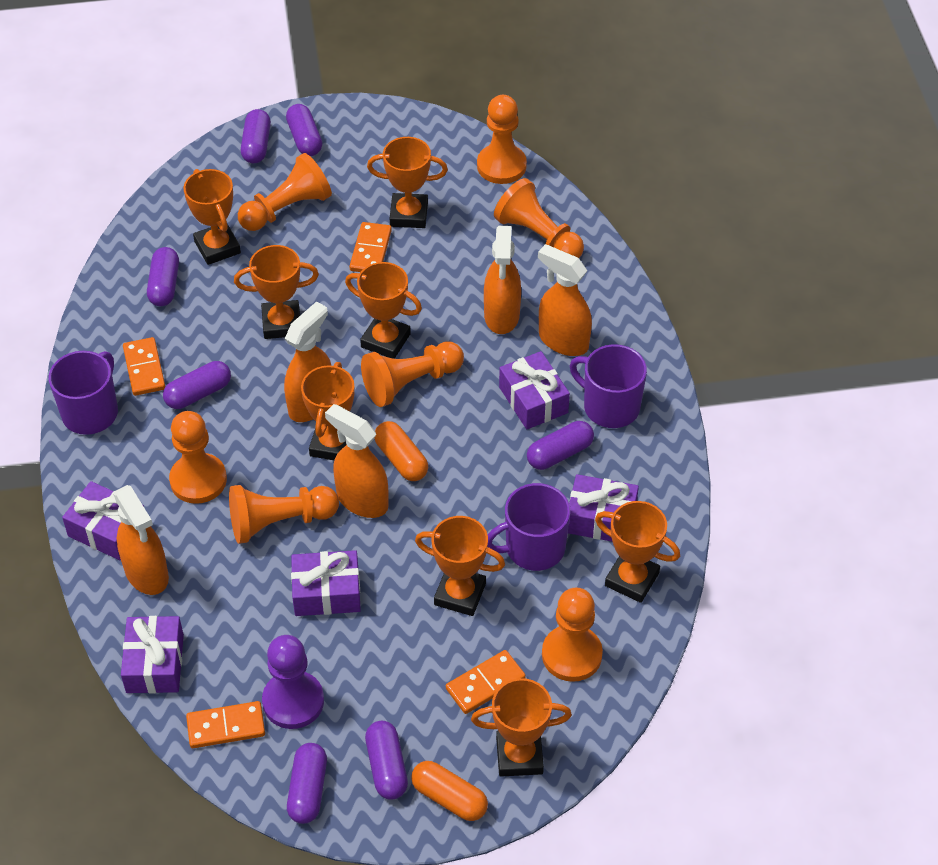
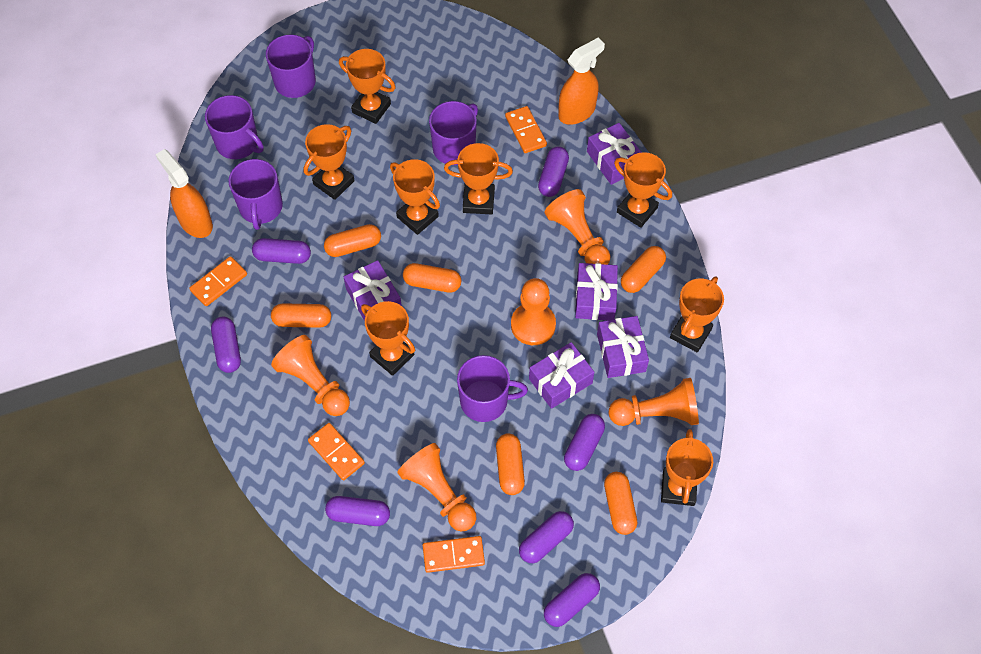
orange capsule: 2 -> 6
orange pawn: 7 -> 5
orange spray bottle: 5 -> 2
purple mug: 3 -> 5
purple pawn: 1 -> 0

